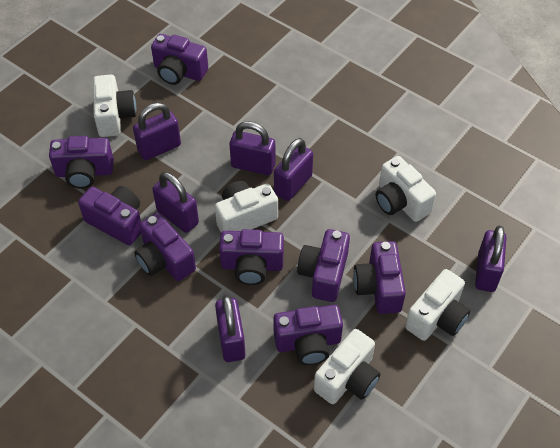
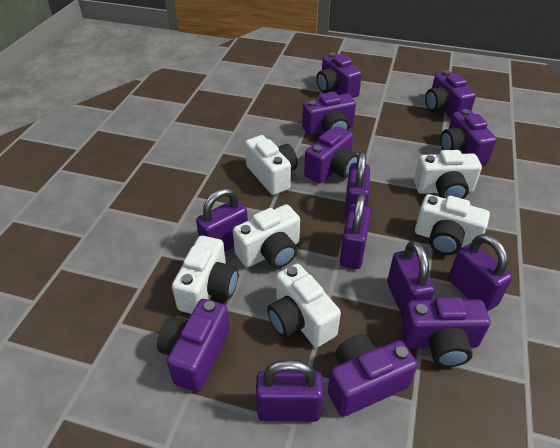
white camera: 5 -> 6

